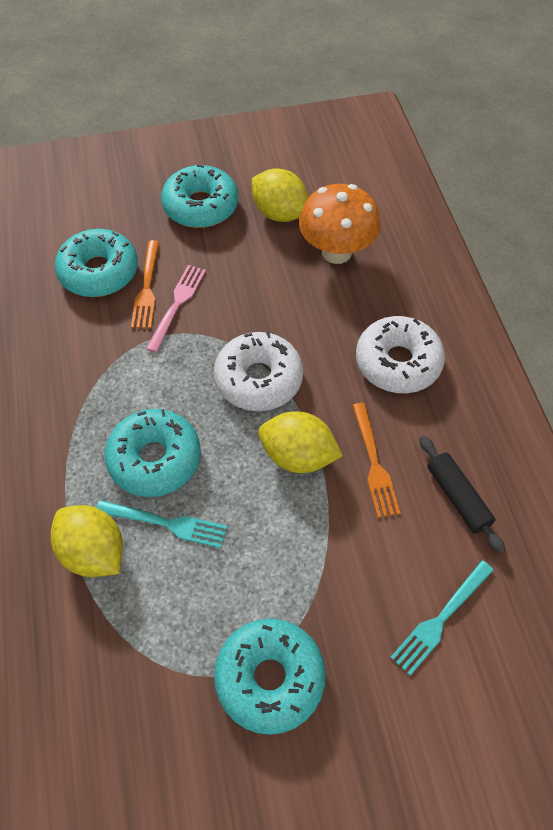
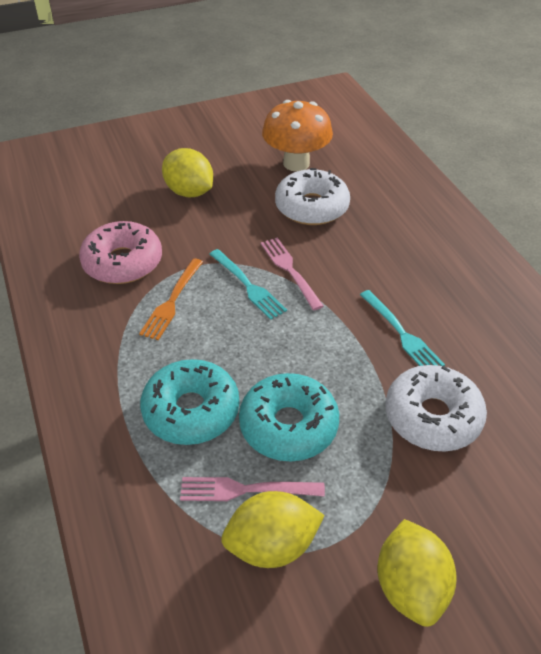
black rolling pin: 1 -> 0
orange fork: 2 -> 1
pink donut: 0 -> 1
pink fork: 1 -> 2
turquoise donut: 4 -> 2

